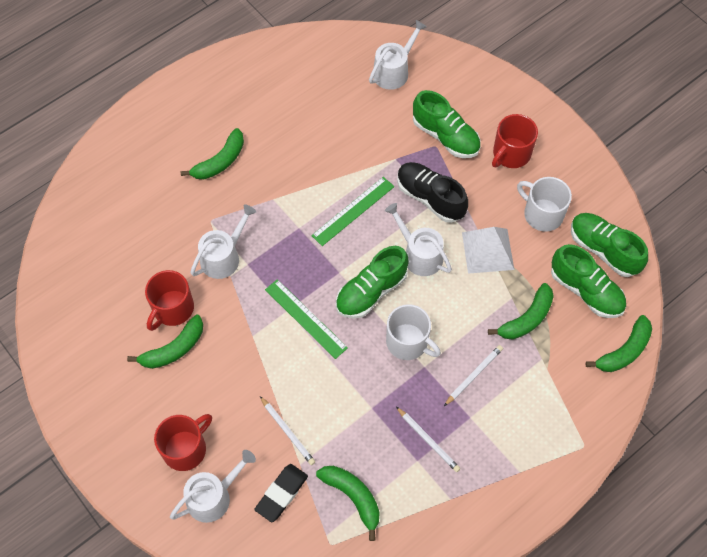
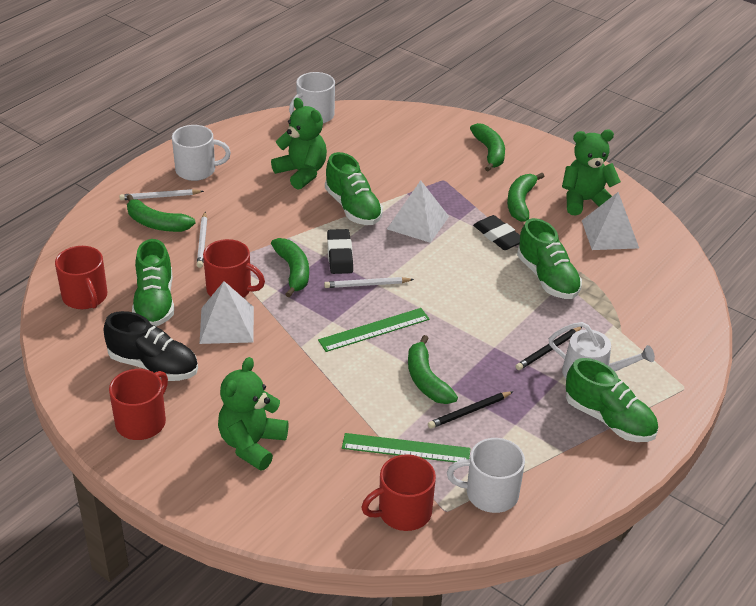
black eraser: 1 -> 2
black pencil: 0 -> 2
green teddy bear: 0 -> 3
red mug: 3 -> 4
white mug: 2 -> 3
white pyramid: 1 -> 3
white watering can: 4 -> 1

